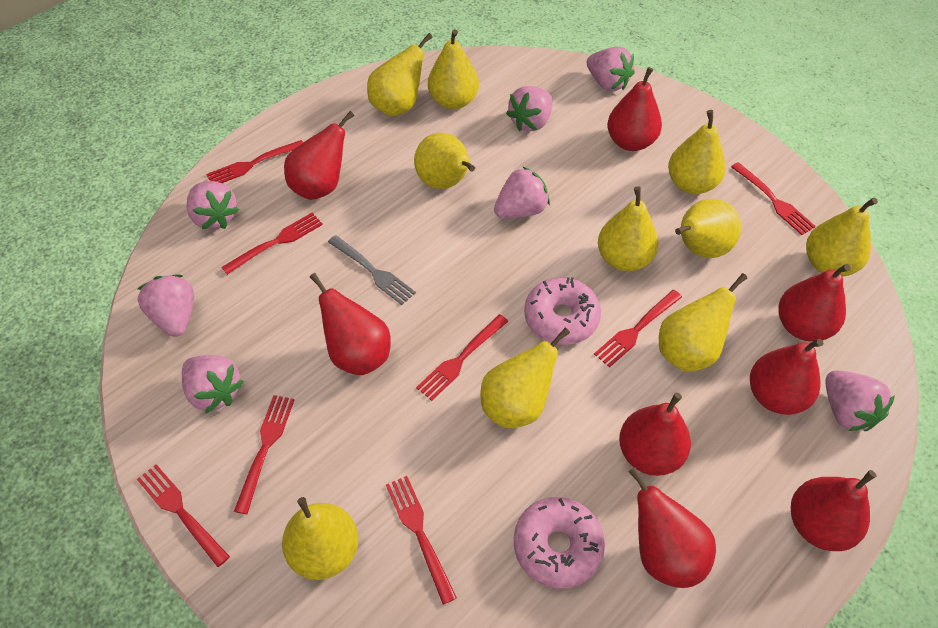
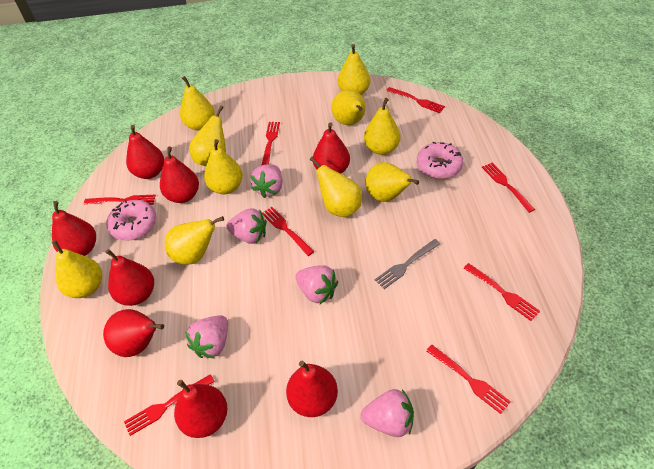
pink strawberry: 7 -> 5

